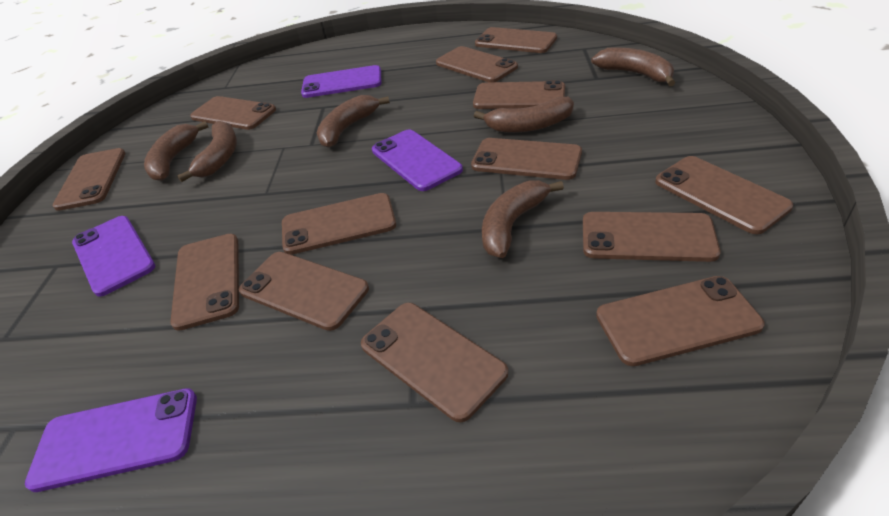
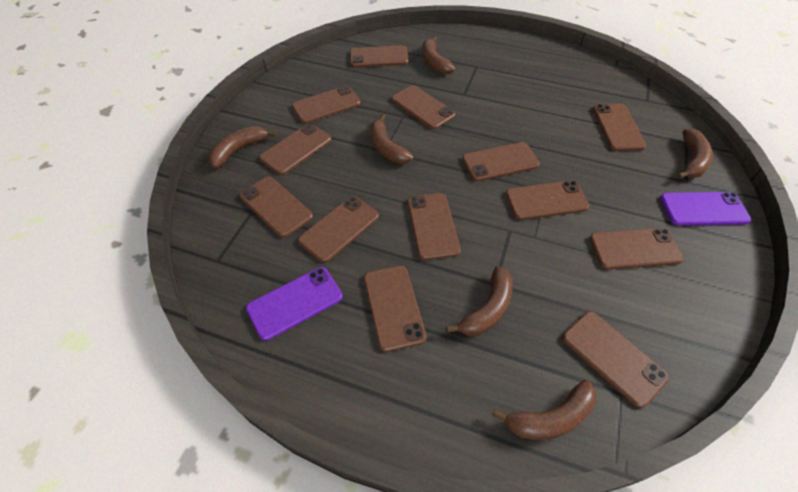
purple phone: 4 -> 2

